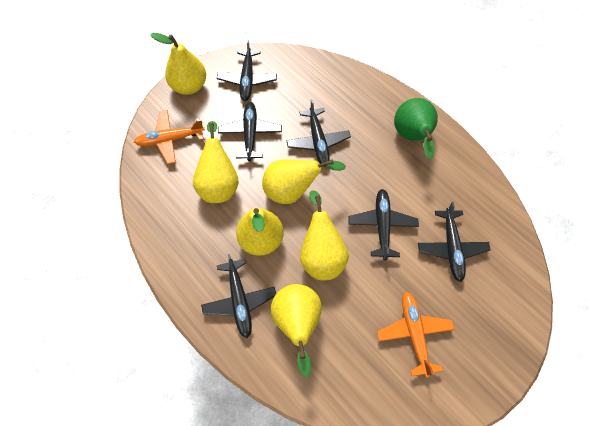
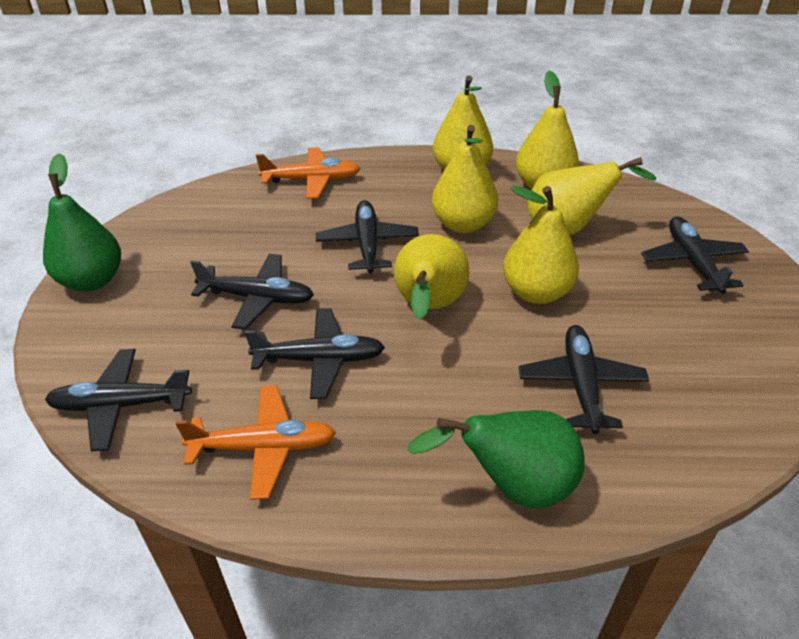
green pear: 1 -> 2

